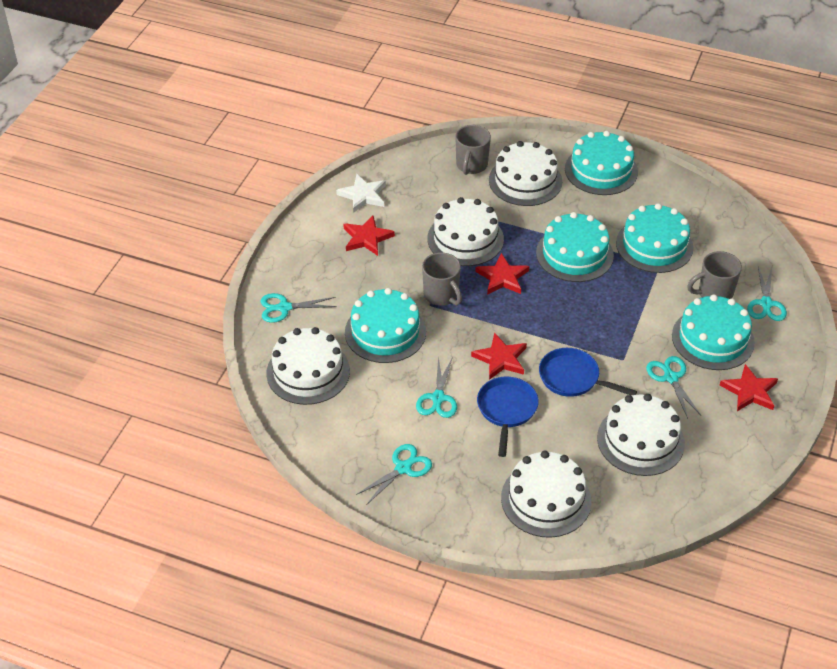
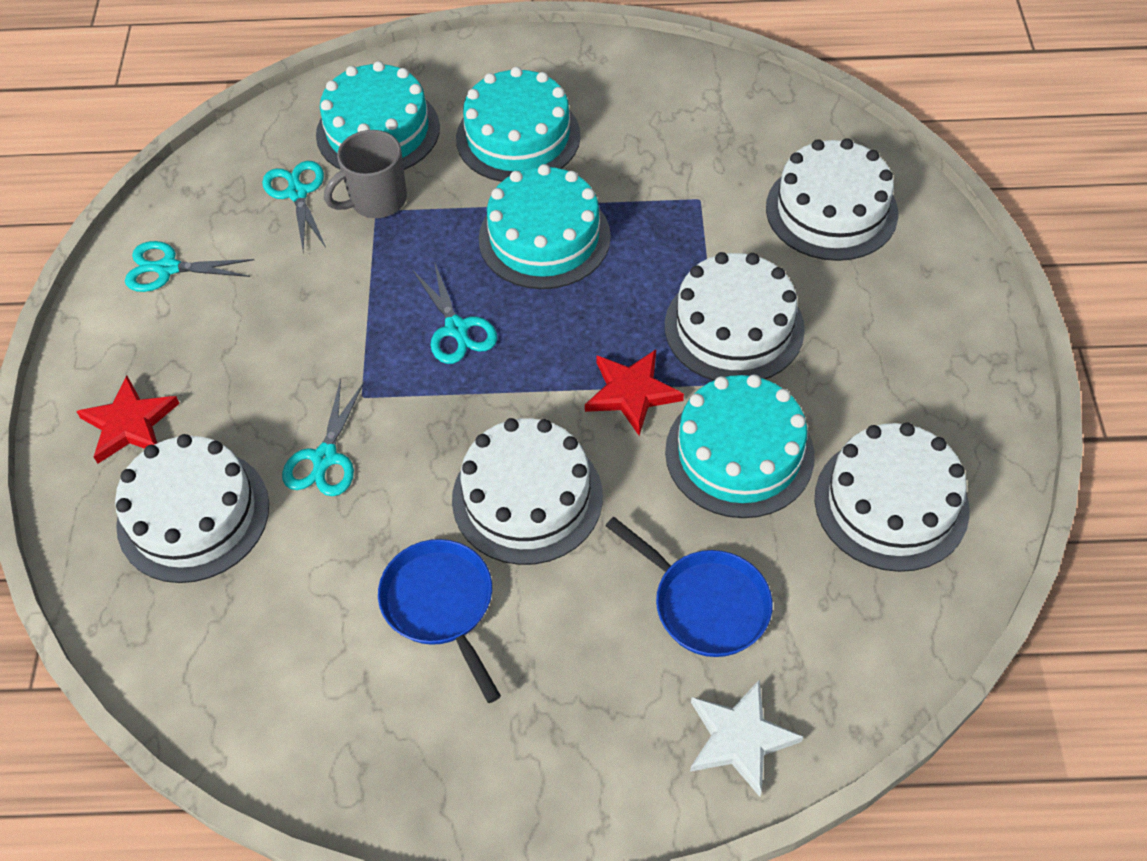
grey mug: 3 -> 1
red star: 4 -> 2
turquoise cake: 5 -> 4
turquoise scissors: 5 -> 4

